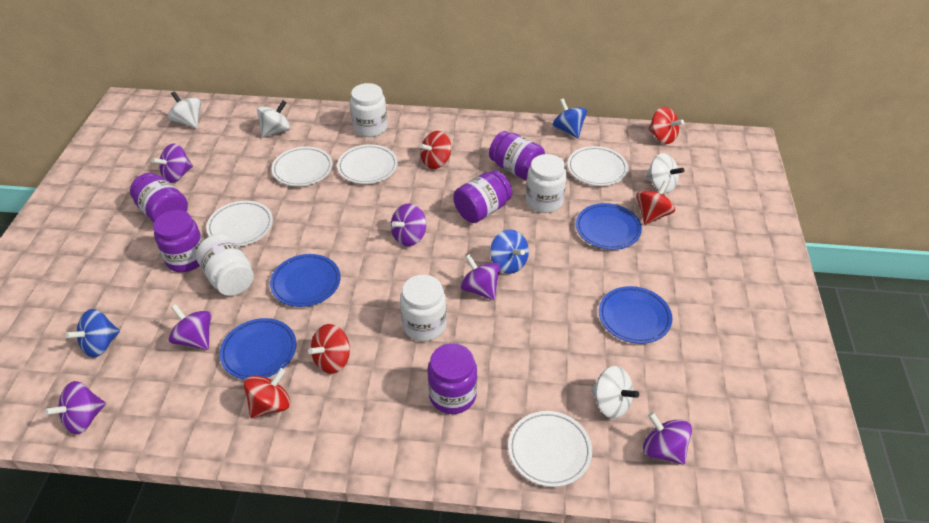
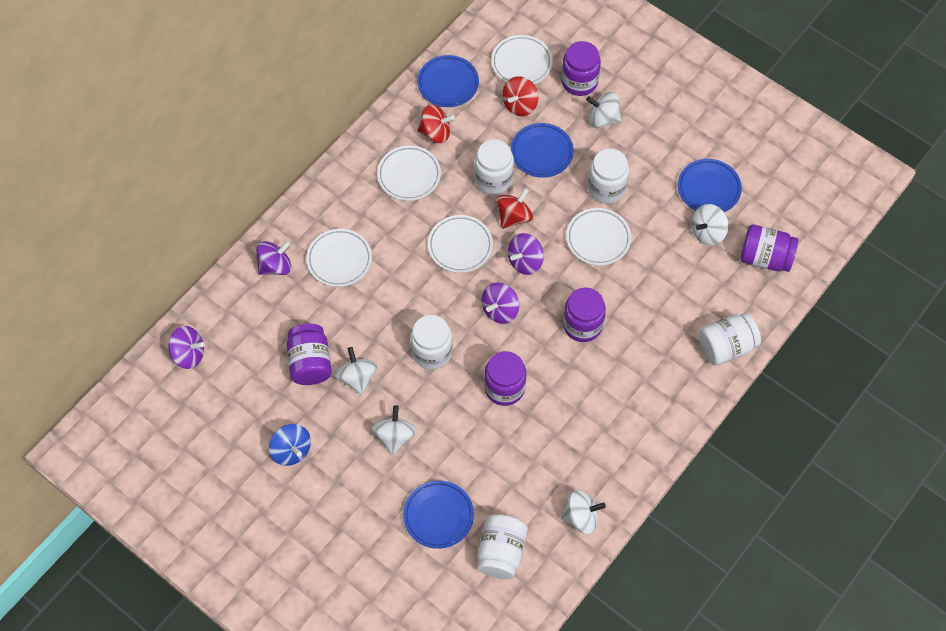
blue spinning top: 3 -> 1
purple spinning top: 6 -> 4
red spinning top: 5 -> 3
white jar: 4 -> 5
white spinning top: 4 -> 5

